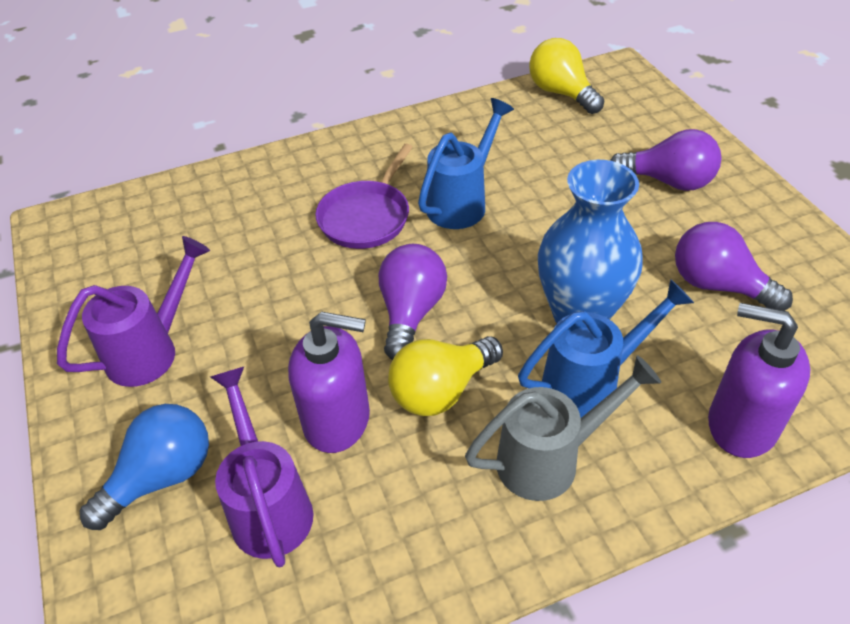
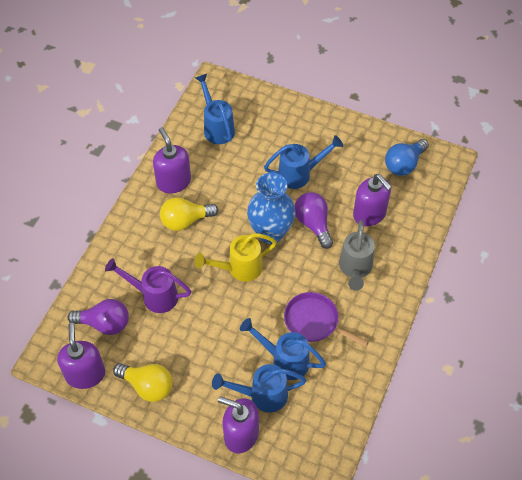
blue watering can: 2 -> 4
purple light bulb: 3 -> 2
purple soap dispenser: 2 -> 4
purple watering can: 2 -> 1
yellow watering can: 0 -> 1

